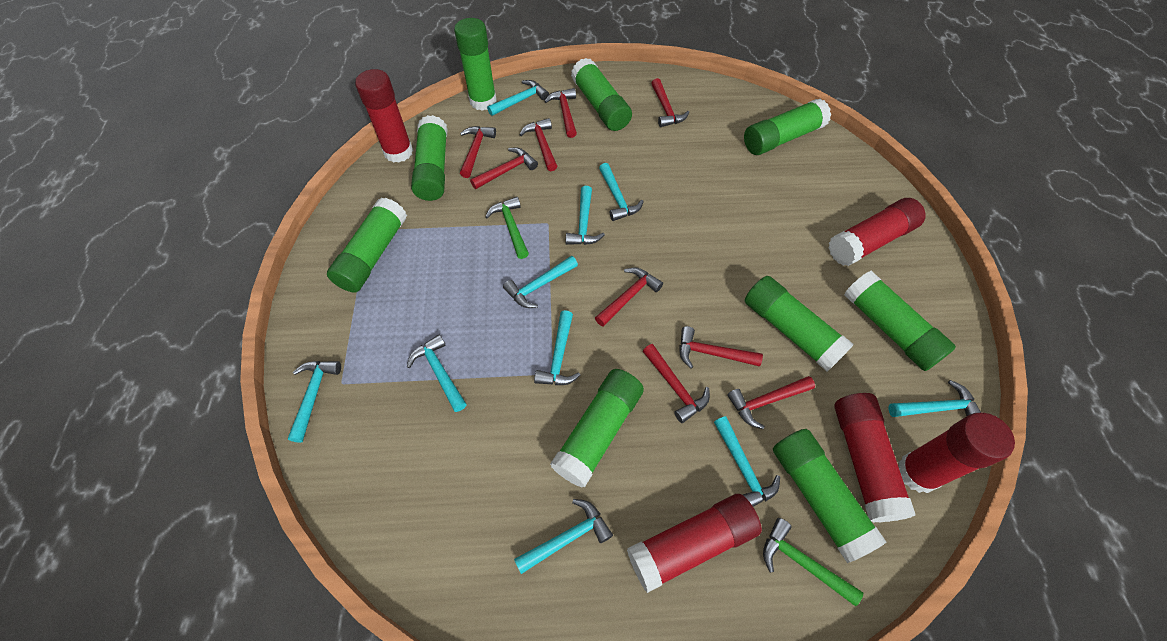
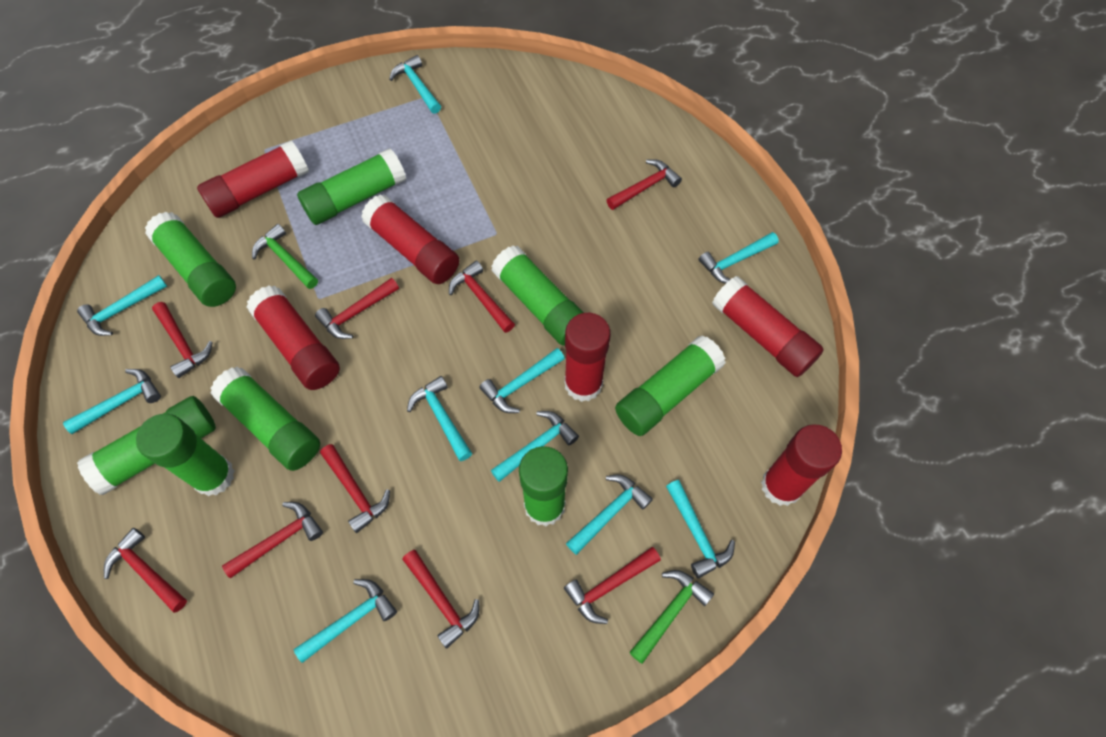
green glue stick: 9 -> 8
red glue stick: 5 -> 6

